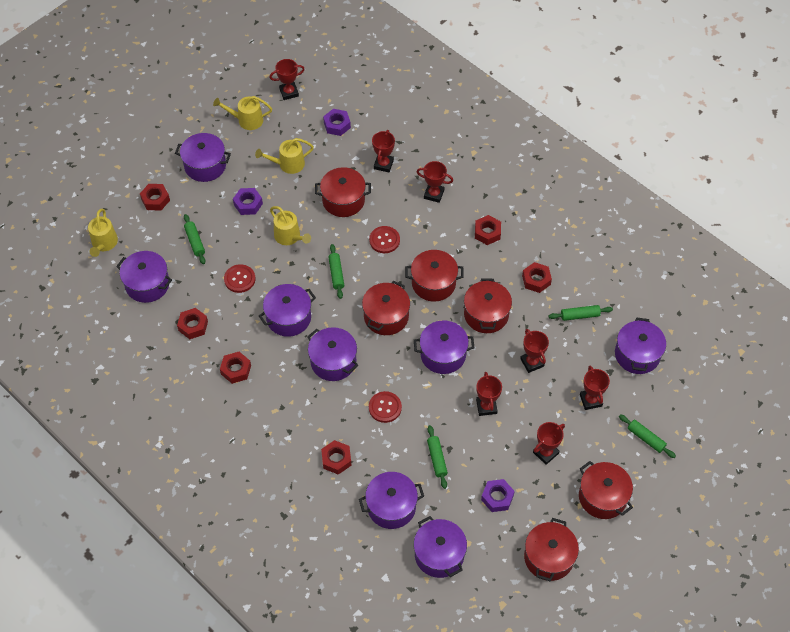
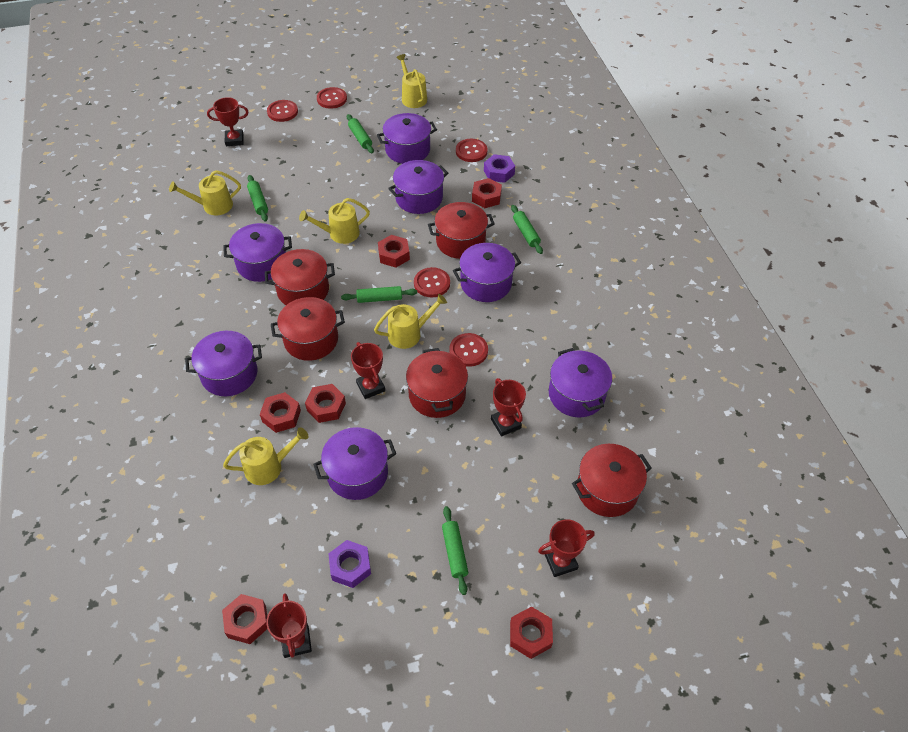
purple nut: 3 -> 2
purple pot: 8 -> 7
red button: 3 -> 5
red pot: 6 -> 5
red trophy: 7 -> 5
yellow watering can: 4 -> 5

